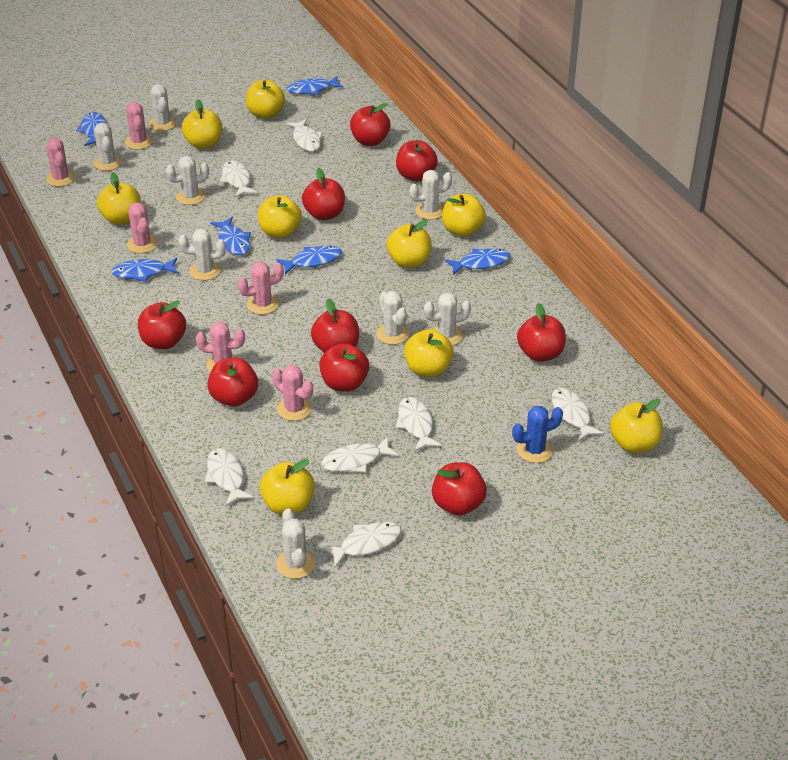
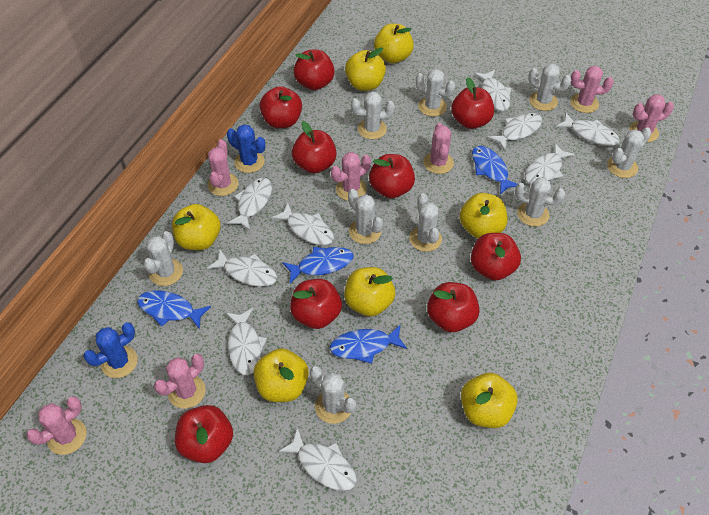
blue cactus: 1 -> 2
blue fish: 6 -> 4
pink cactus: 6 -> 7
white cactus: 8 -> 9
white fish: 7 -> 9
yellow apple: 9 -> 7

